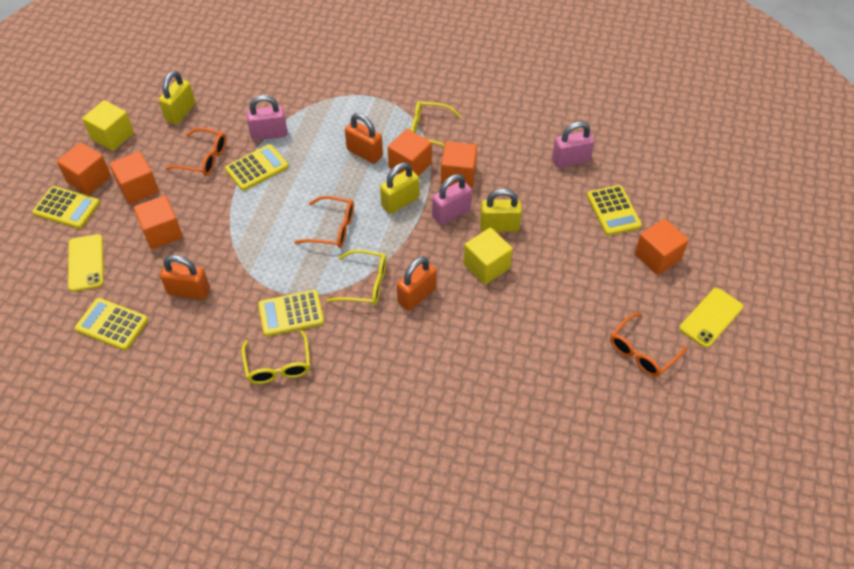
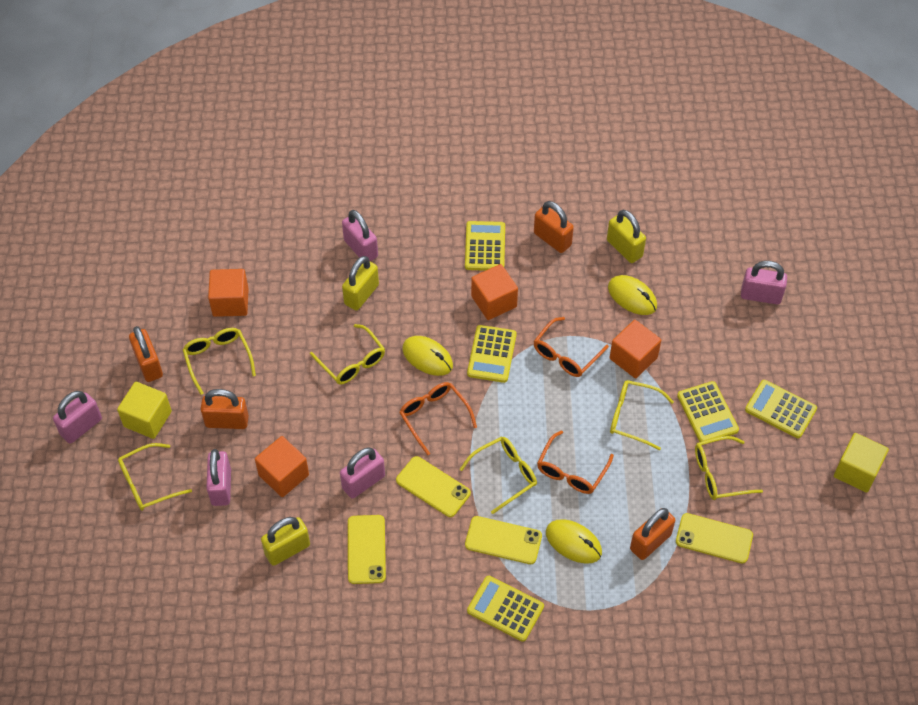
orange cube: 6 -> 4
orange padlock: 3 -> 4
pink padlock: 3 -> 5
yellow glasses: 3 -> 6
yellow mouse: 0 -> 3
yellow phone: 2 -> 4

